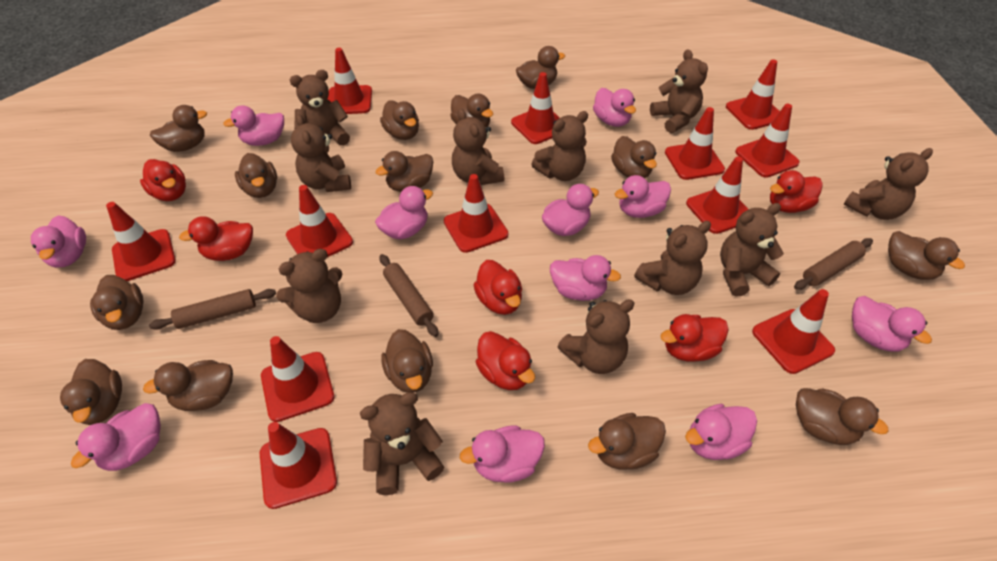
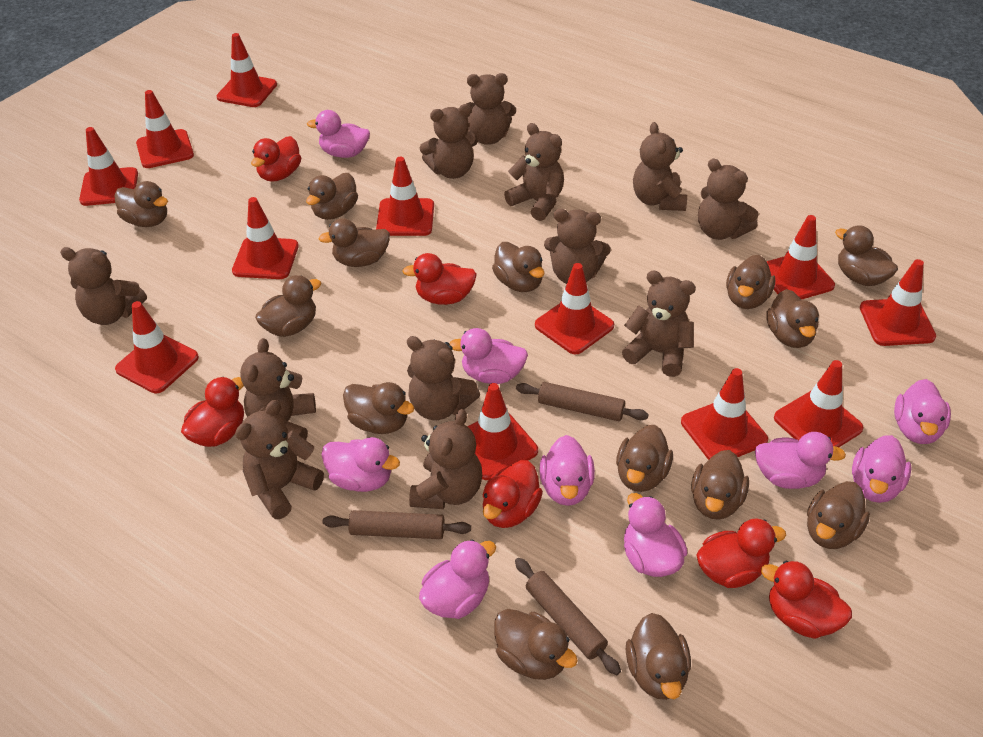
brown teddy bear: 11 -> 12
pink duck: 11 -> 9

